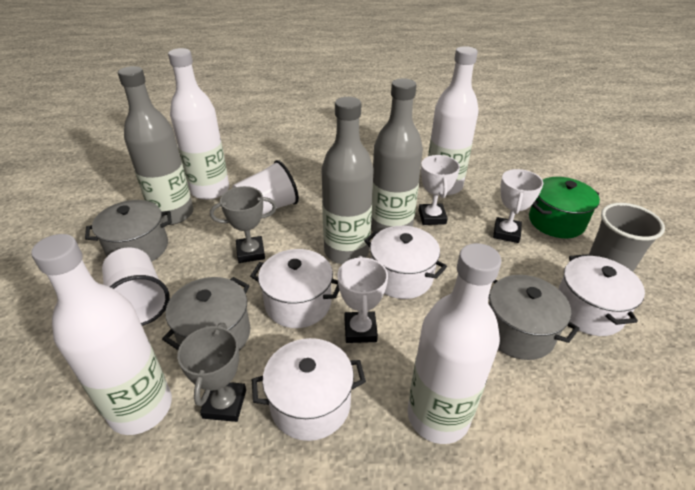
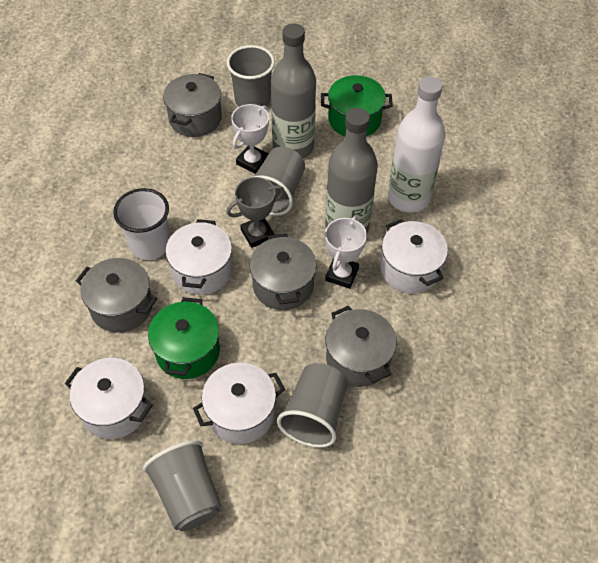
green pot: 1 -> 2
grey bottle: 3 -> 2
grey cup: 1 -> 4
grey pot: 3 -> 4
grey trophy: 2 -> 1
white bottle: 4 -> 1
white cup: 2 -> 1
white trophy: 3 -> 2

